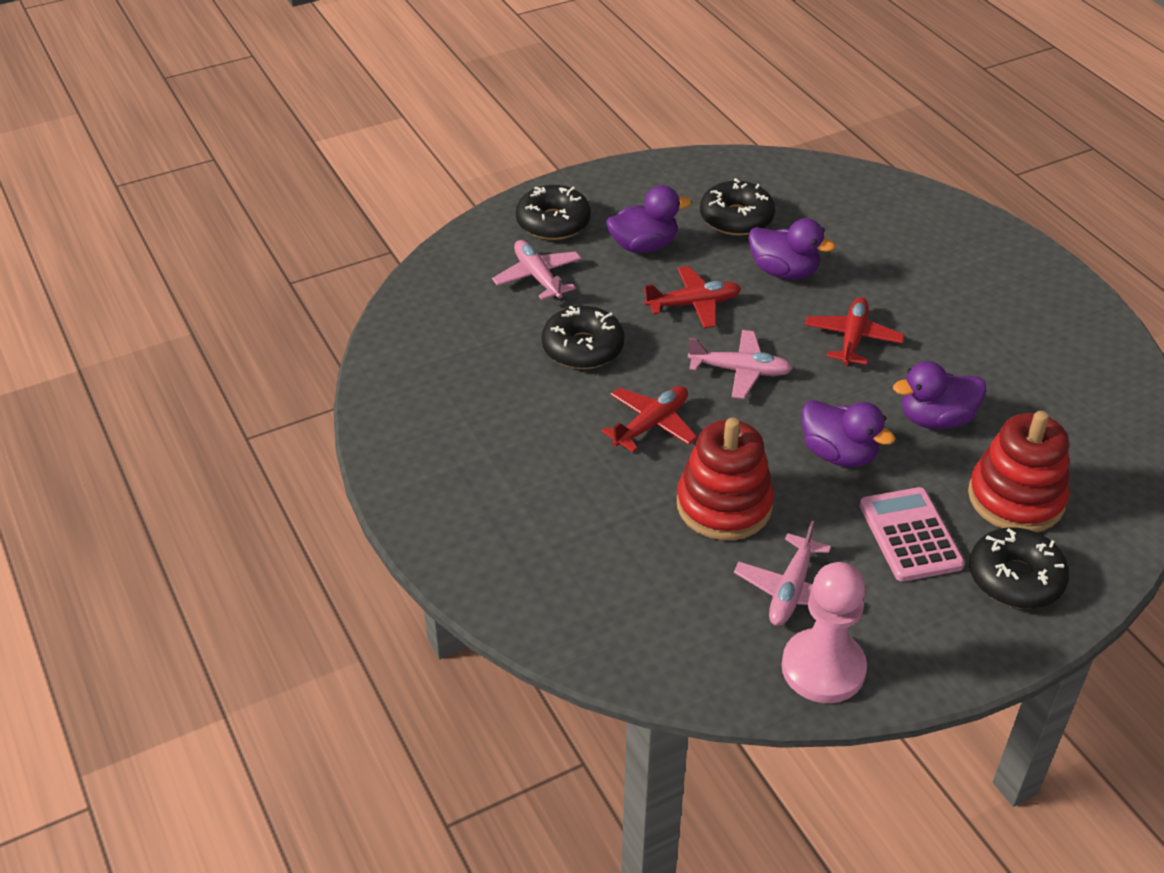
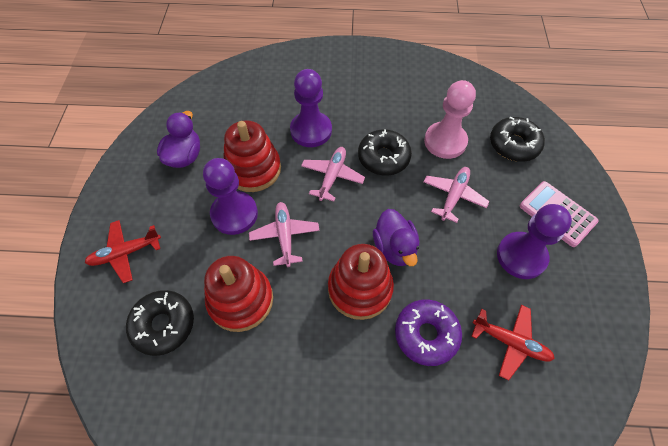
black donut: 4 -> 3
purple donut: 0 -> 1
purple duck: 4 -> 2
purple pawn: 0 -> 3
red plane: 3 -> 2
red stacking toy: 2 -> 3

